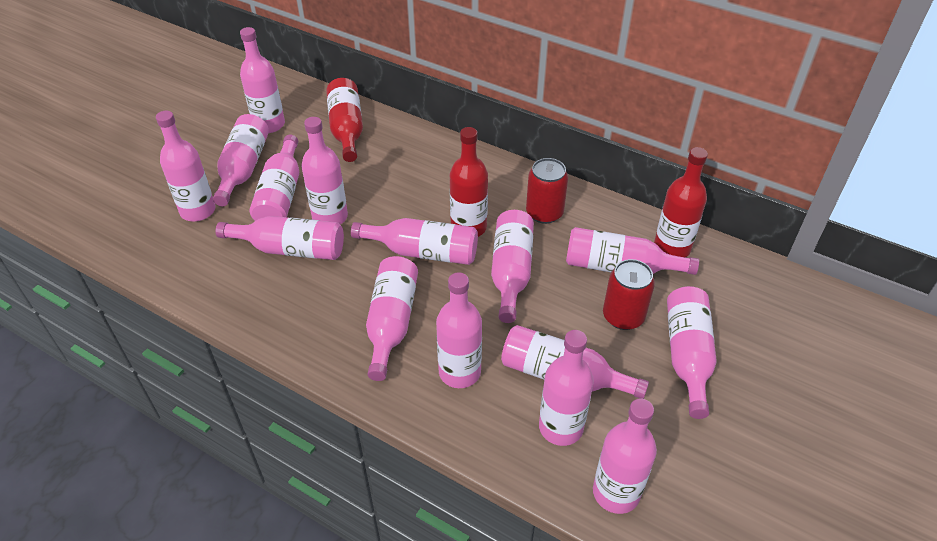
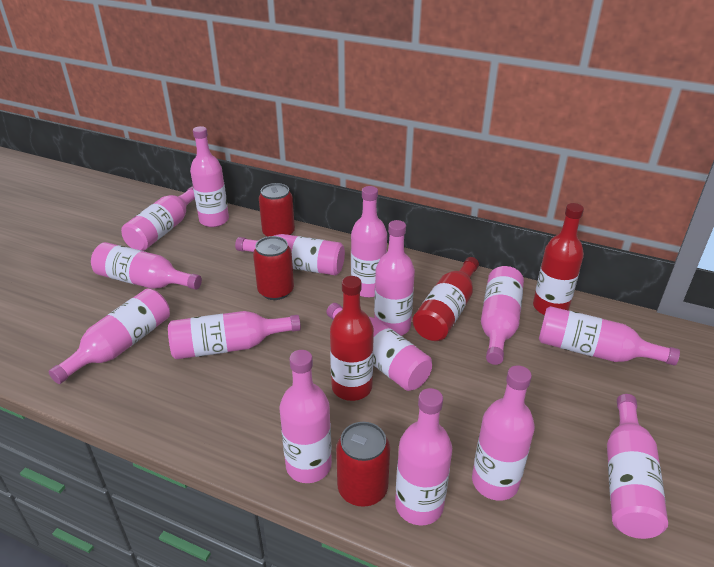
red can: 2 -> 3

